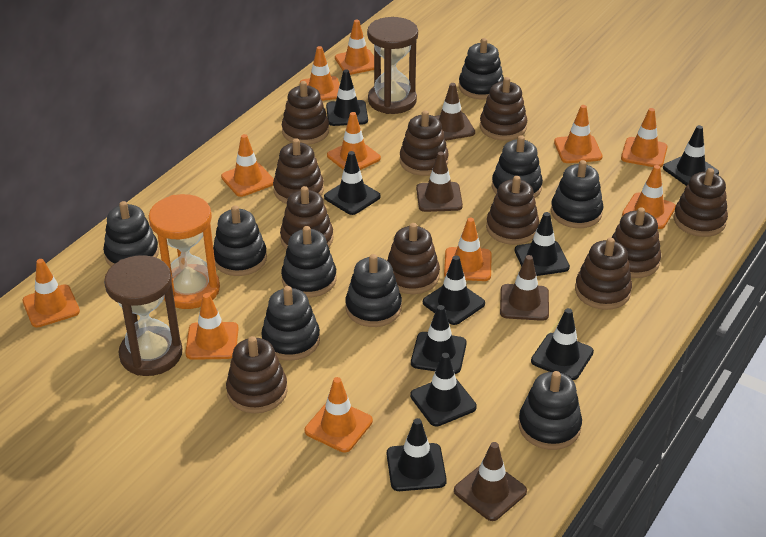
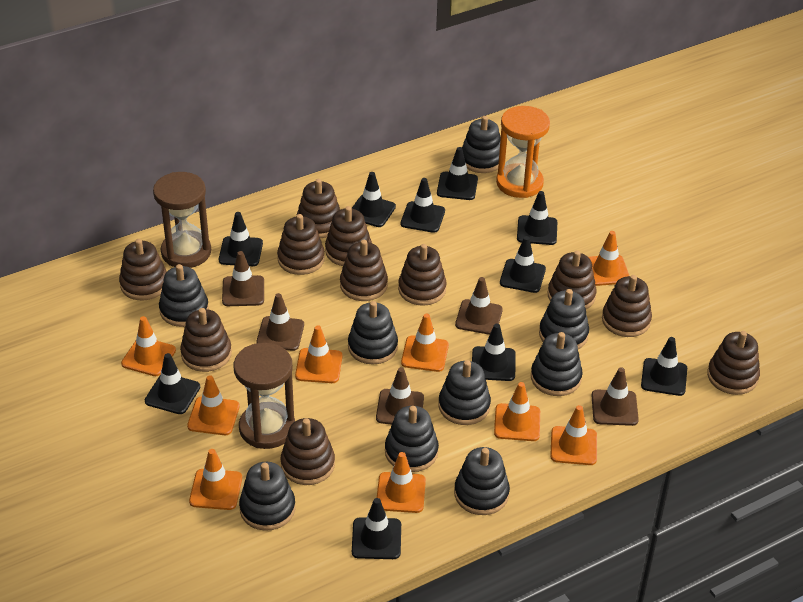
black traffic cone: 9 -> 10
brown traffic cone: 4 -> 5
orange traffic cone: 11 -> 9

